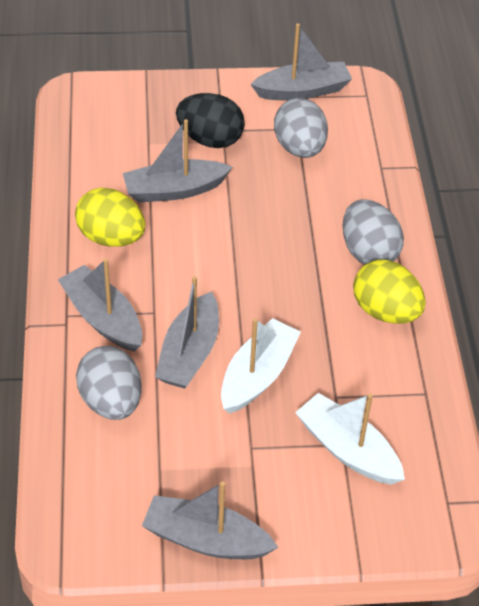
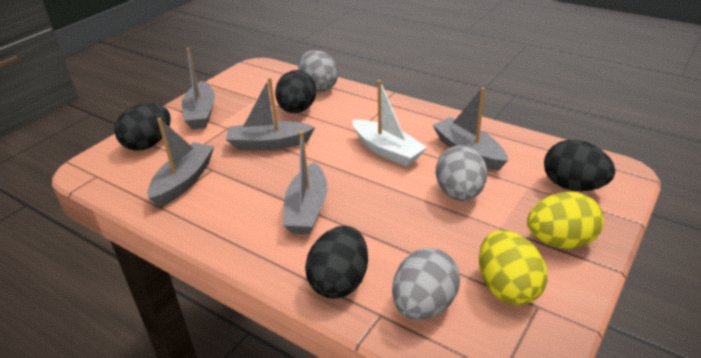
black egg: 1 -> 4
white boat: 2 -> 1

